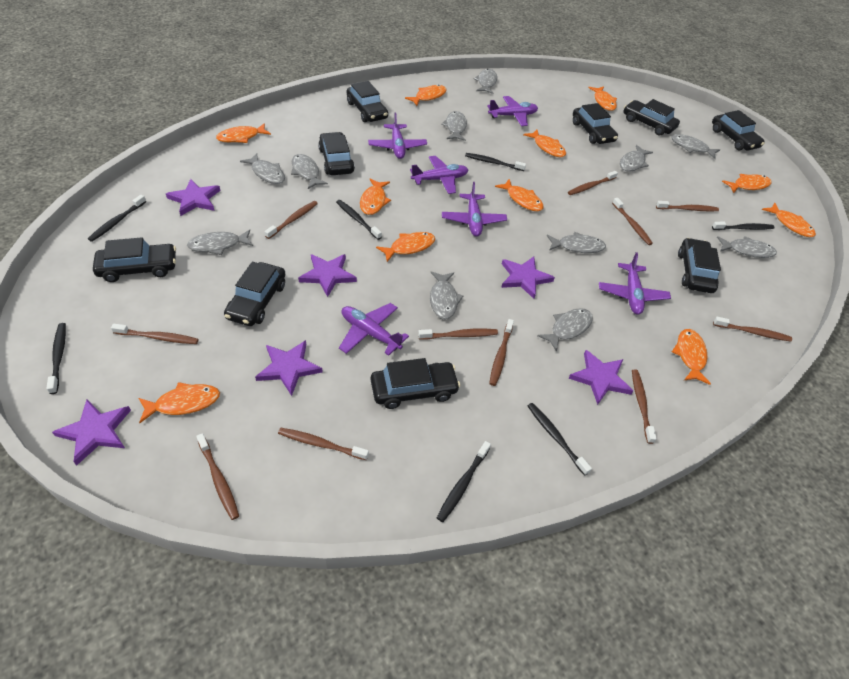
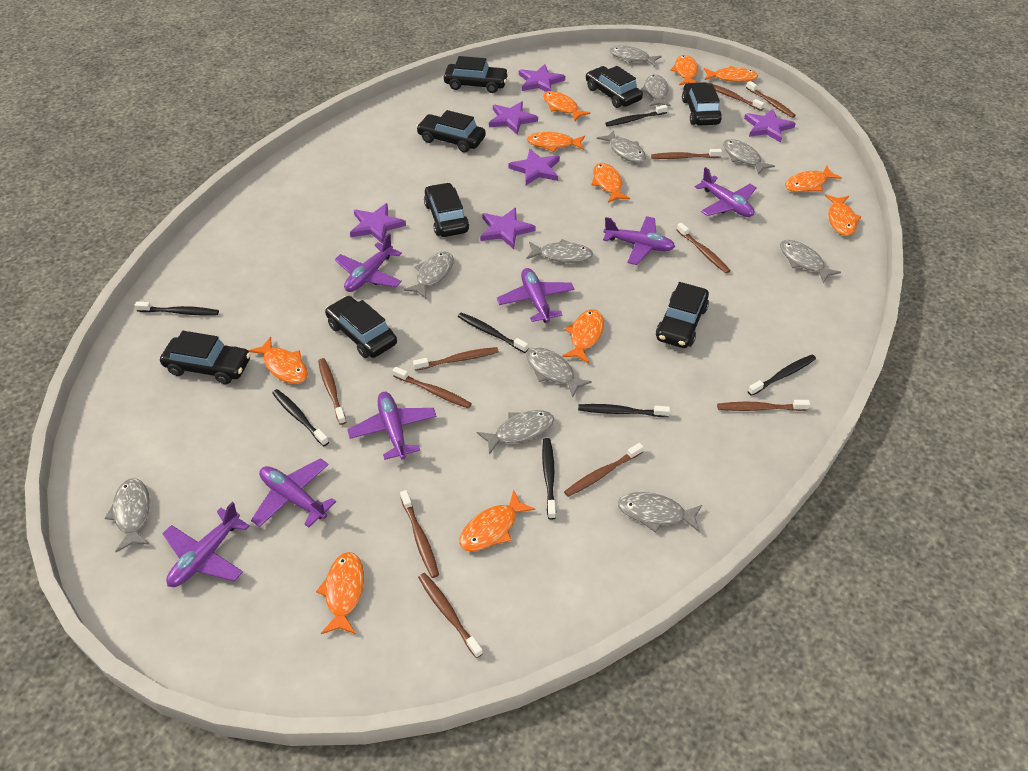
black car: 9 -> 8
purple plane: 6 -> 7

